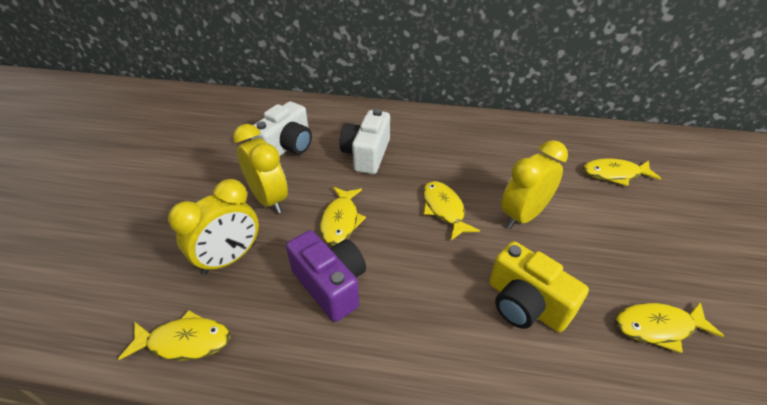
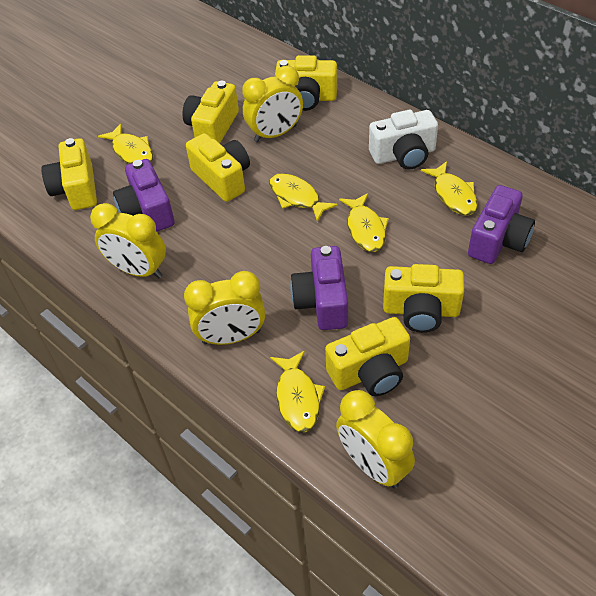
purple camera: 1 -> 3
white camera: 2 -> 1
yellow camera: 1 -> 6
yellow clock: 3 -> 4

